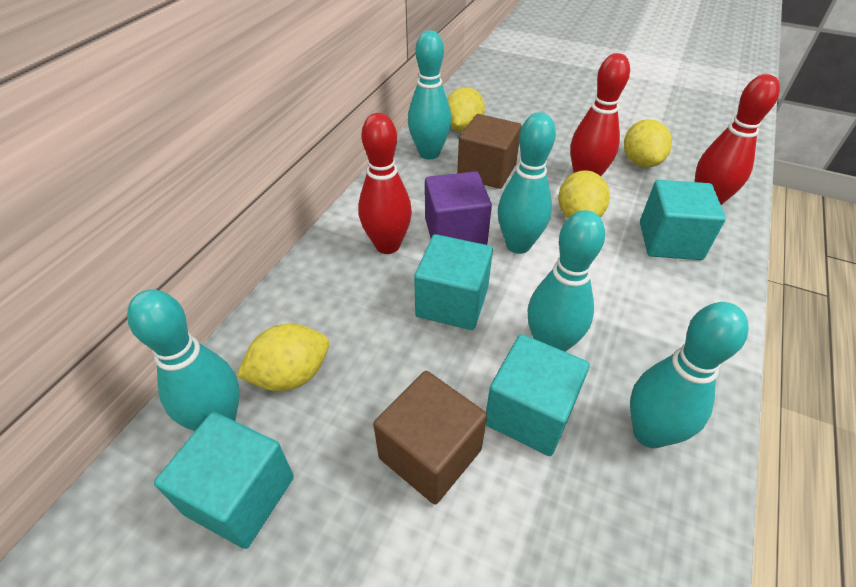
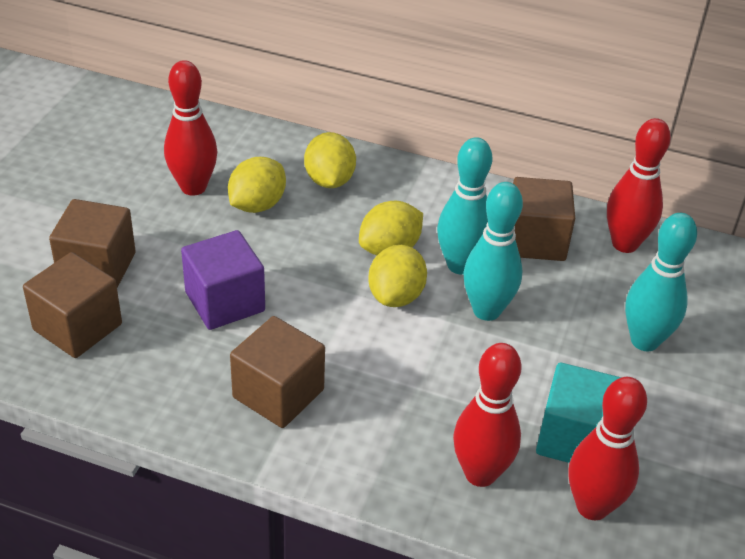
brown cube: 2 -> 4
red bowling pin: 3 -> 4
turquoise bowling pin: 5 -> 3
turquoise cube: 4 -> 1

